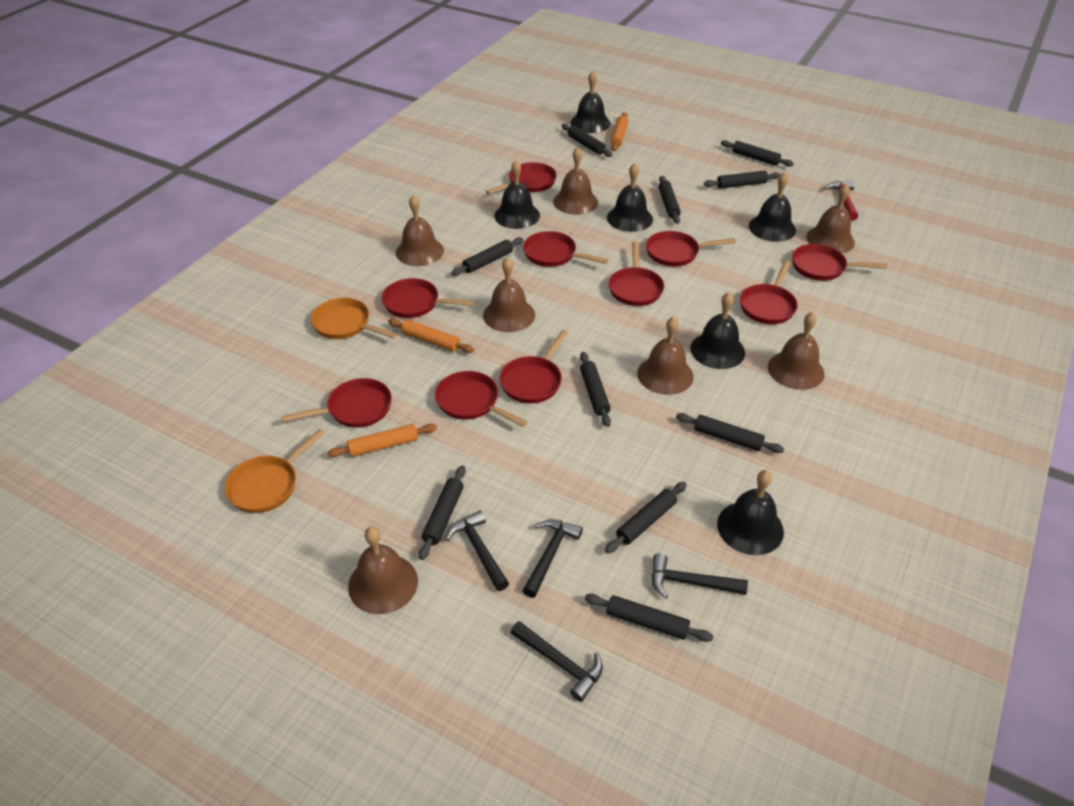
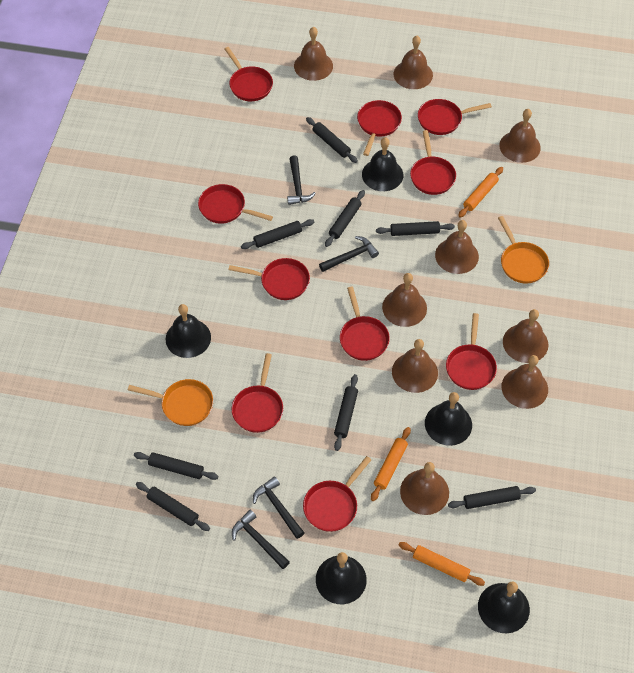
black bell: 6 -> 5
black rolling pin: 10 -> 8
brown bell: 7 -> 9
red hammer: 1 -> 0

